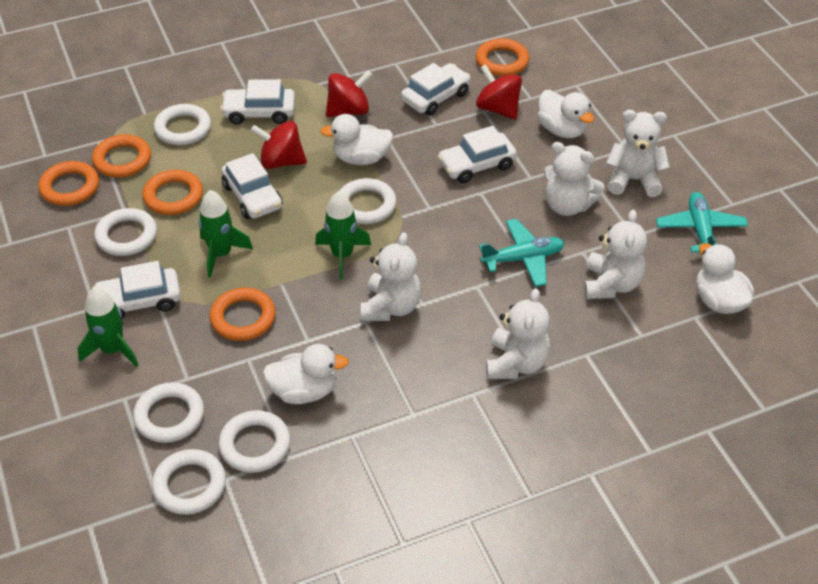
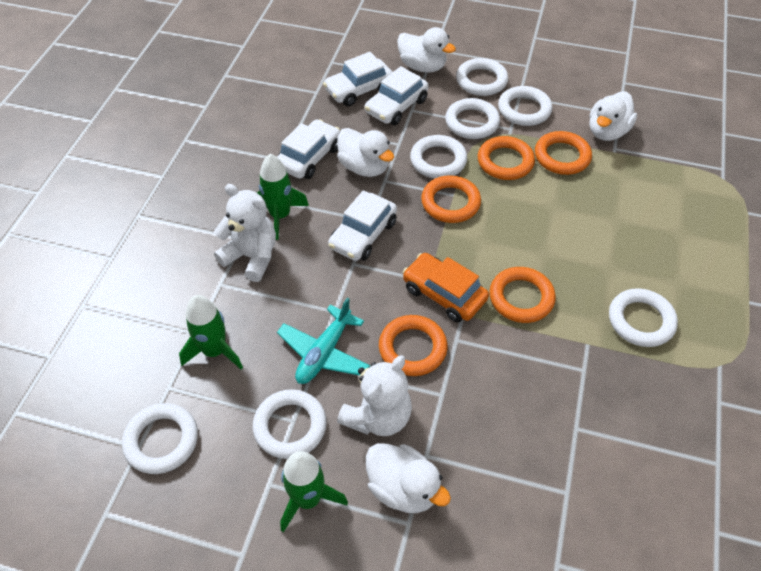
orange car: 0 -> 1
red spinning top: 3 -> 0
turquoise plane: 2 -> 1
white car: 5 -> 4
white ring: 6 -> 7
white teddy bear: 5 -> 2

